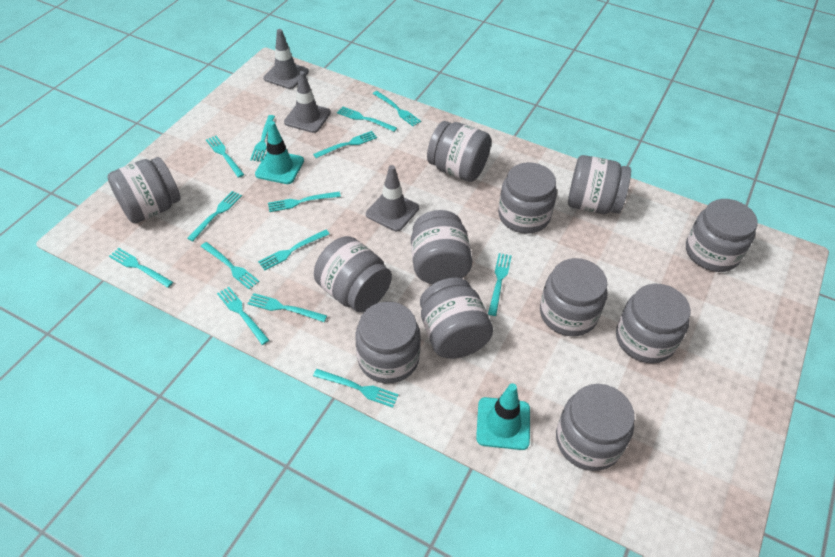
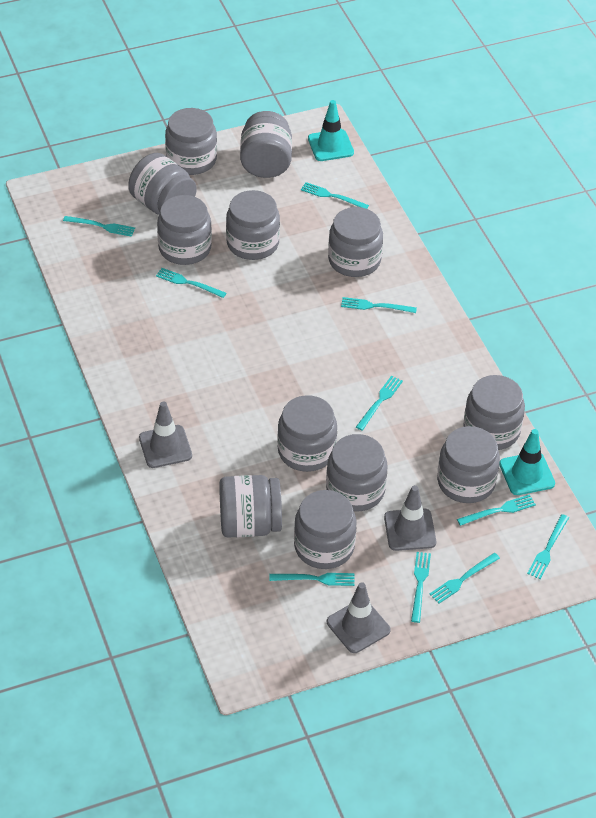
turquoise fork: 14 -> 10

